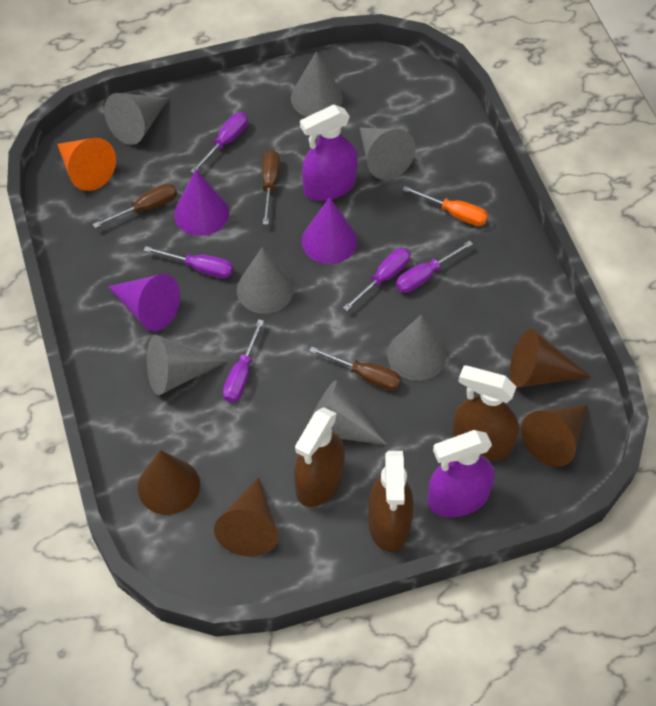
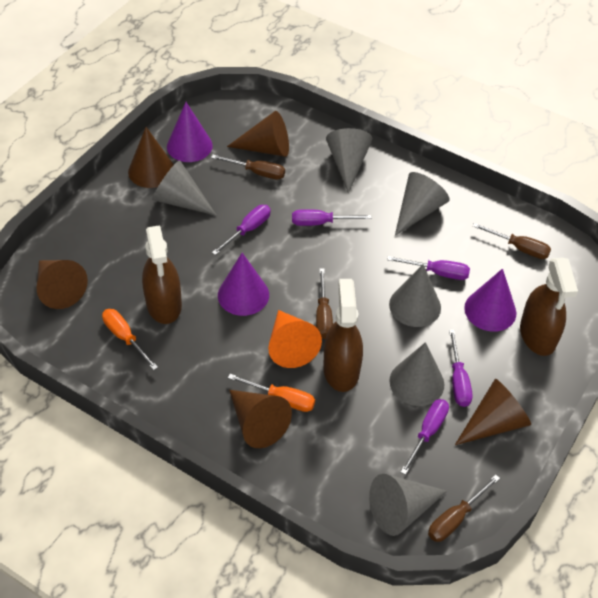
brown cone: 4 -> 5
brown screwdriver: 3 -> 4
grey cone: 7 -> 6
orange screwdriver: 1 -> 2
purple spray bottle: 2 -> 0

